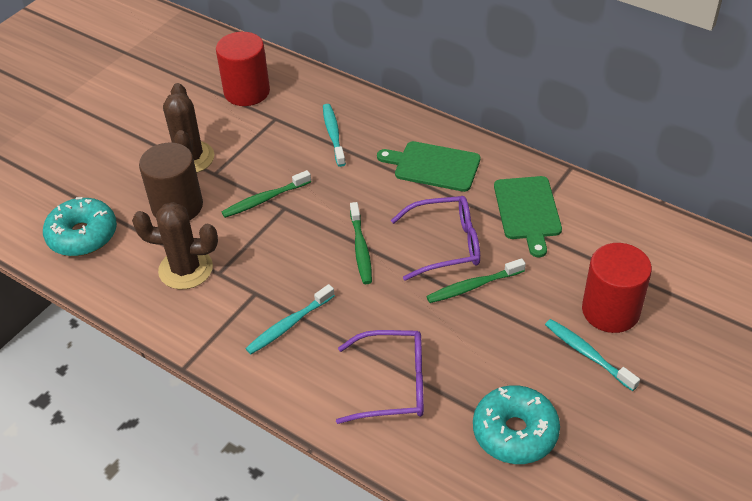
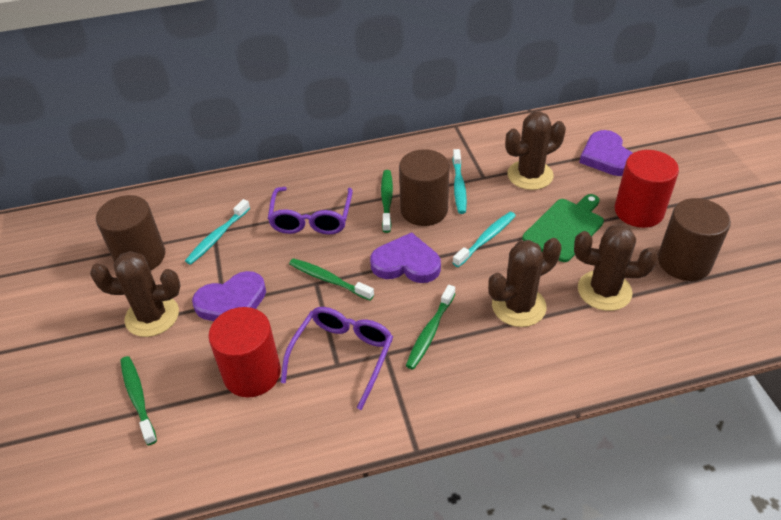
brown cactus: 2 -> 4
brown cylinder: 1 -> 3
green cutting board: 2 -> 1
green toothbrush: 3 -> 4
purple heart: 0 -> 3
turquoise donut: 2 -> 0

